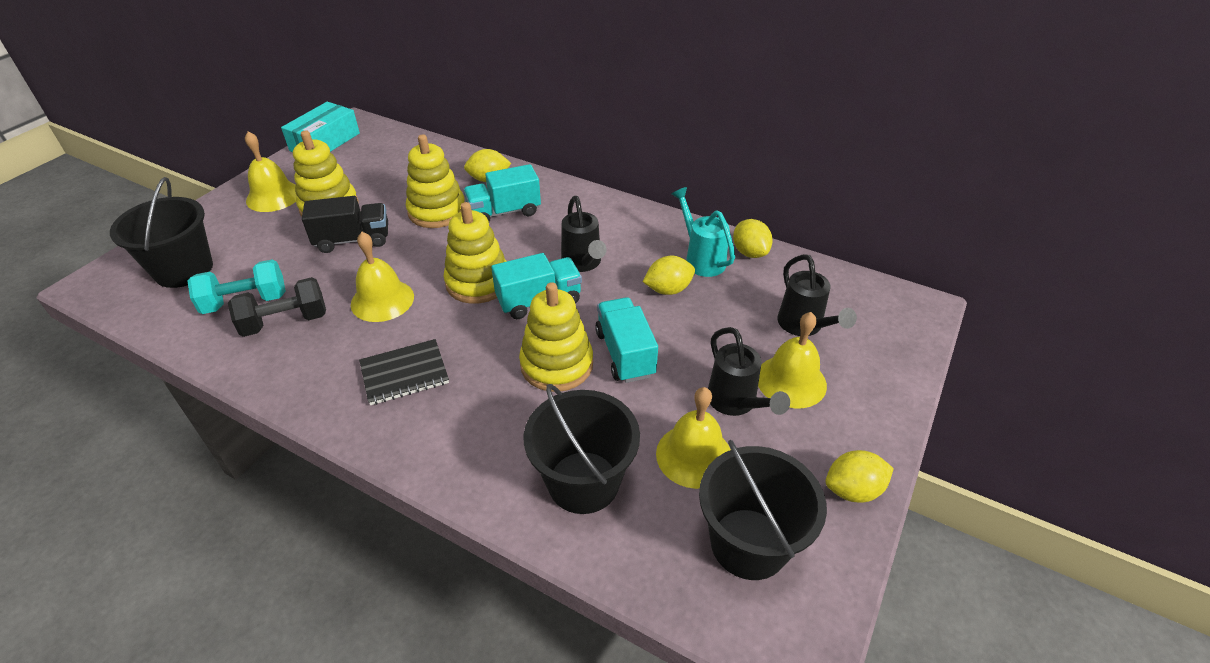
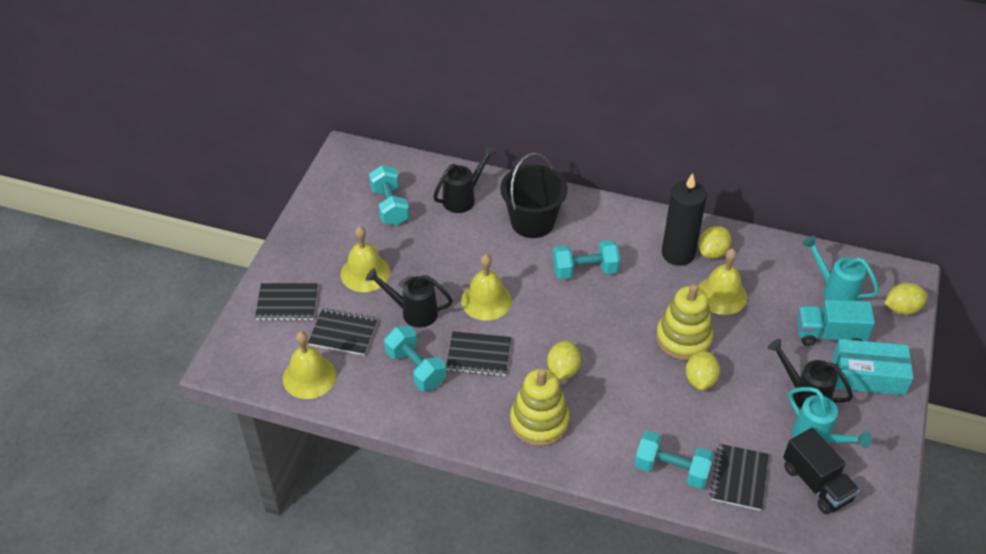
black bucket: 3 -> 1
black candle: 0 -> 1
black dumbbell: 1 -> 0
black notebook: 1 -> 4
turquoise dumbbell: 1 -> 4
turquoise truck: 3 -> 1
turquoise watering can: 1 -> 2
yellow stacking toy: 4 -> 2

